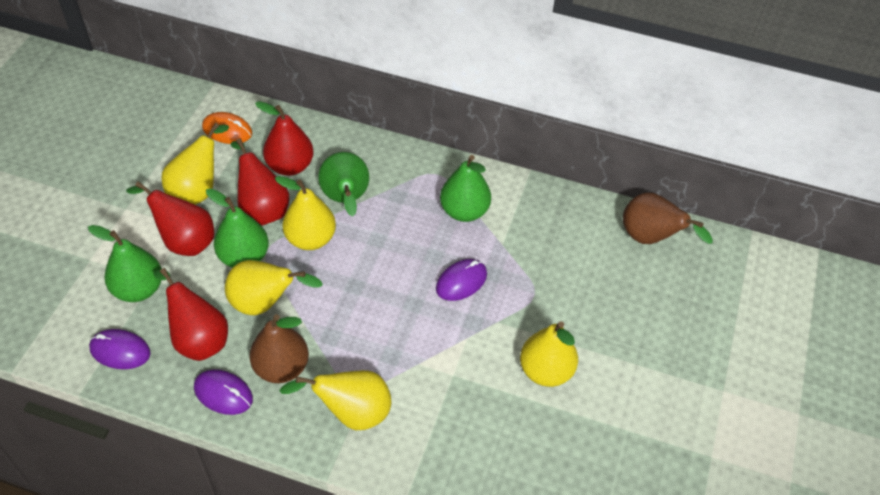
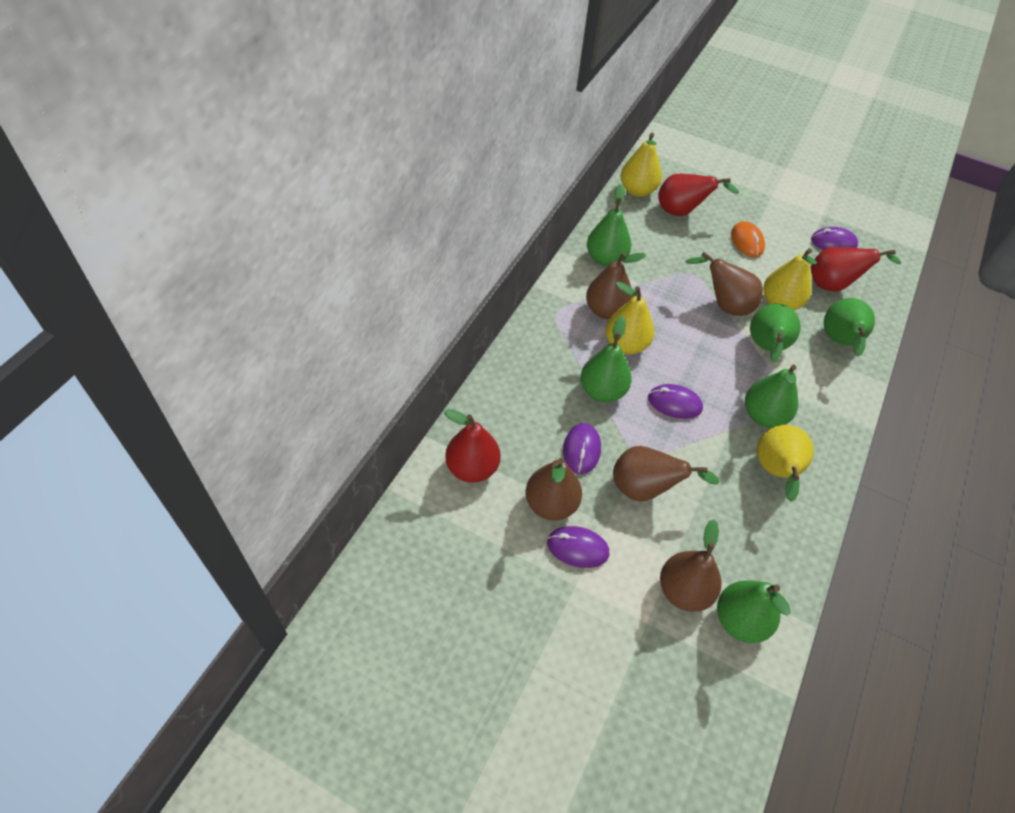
brown pear: 2 -> 5
green pear: 4 -> 6
purple mouse: 3 -> 4
red pear: 4 -> 3
yellow pear: 5 -> 4

